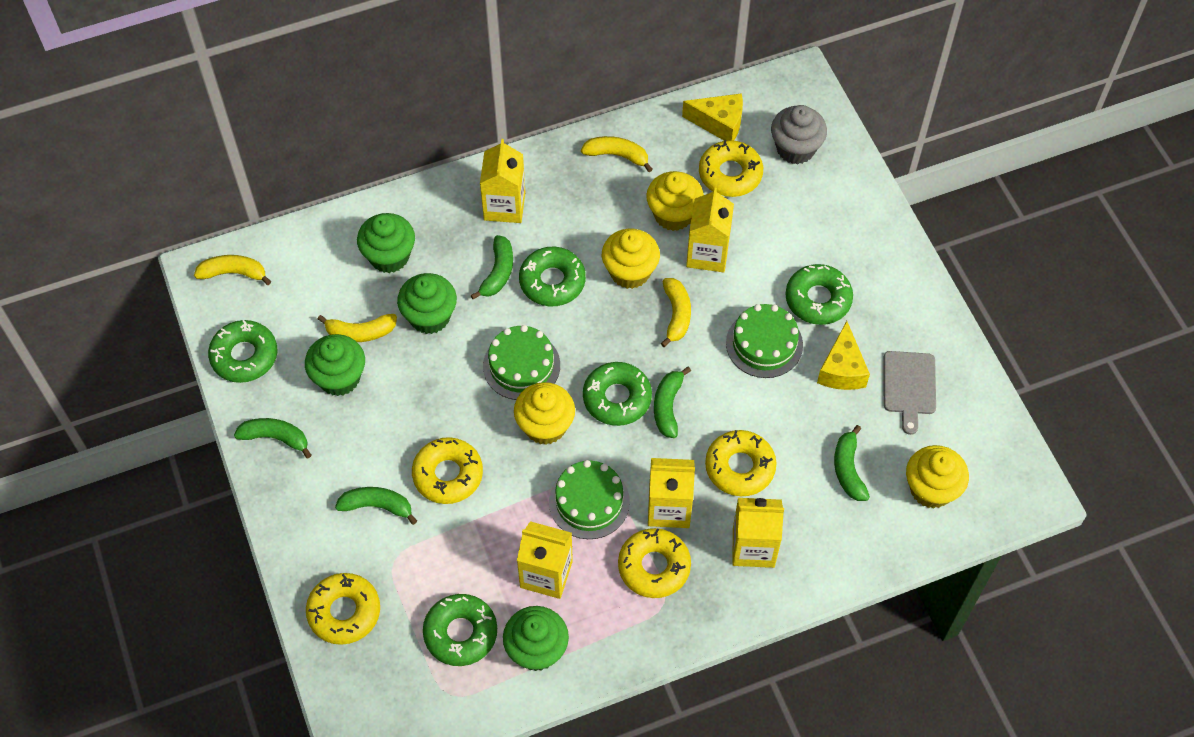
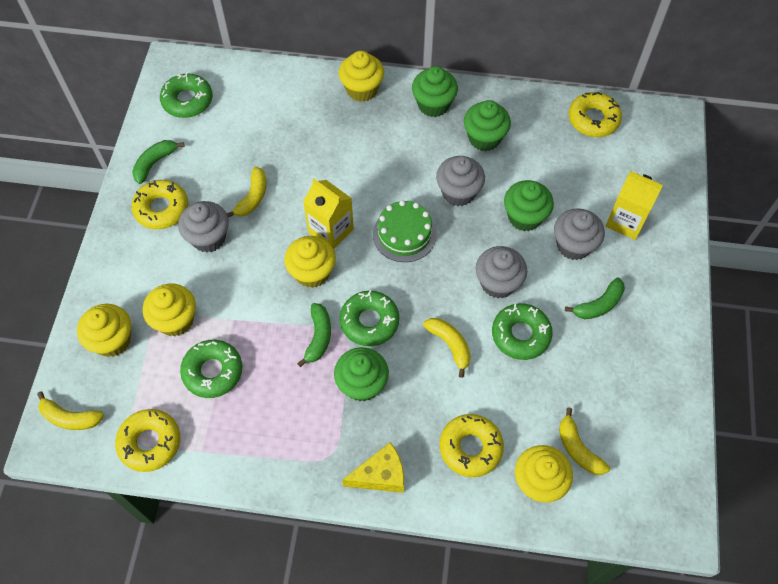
green banana: 5 -> 3
green cake: 3 -> 1
green donut: 5 -> 4
grey cupcake: 1 -> 4
grey cutting board: 1 -> 0
yellow carton: 5 -> 2
yellow cheese: 2 -> 1
yellow cupcake: 4 -> 5
yellow donut: 5 -> 4

